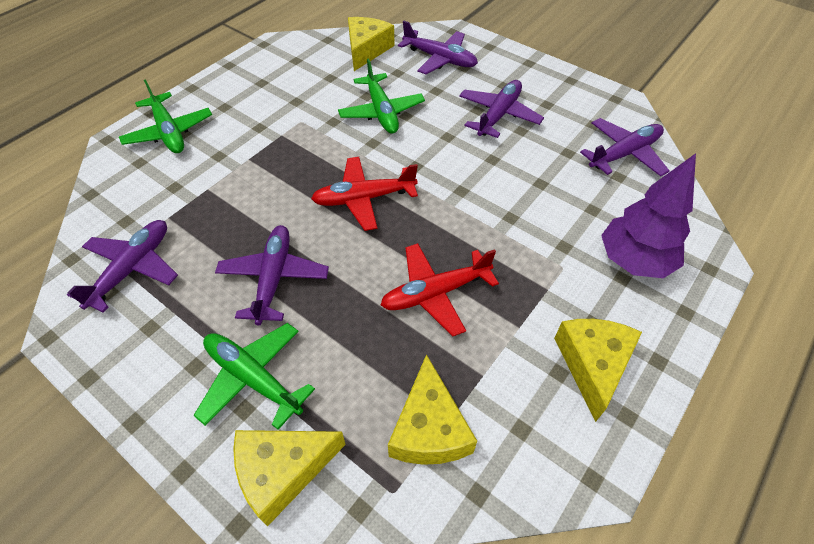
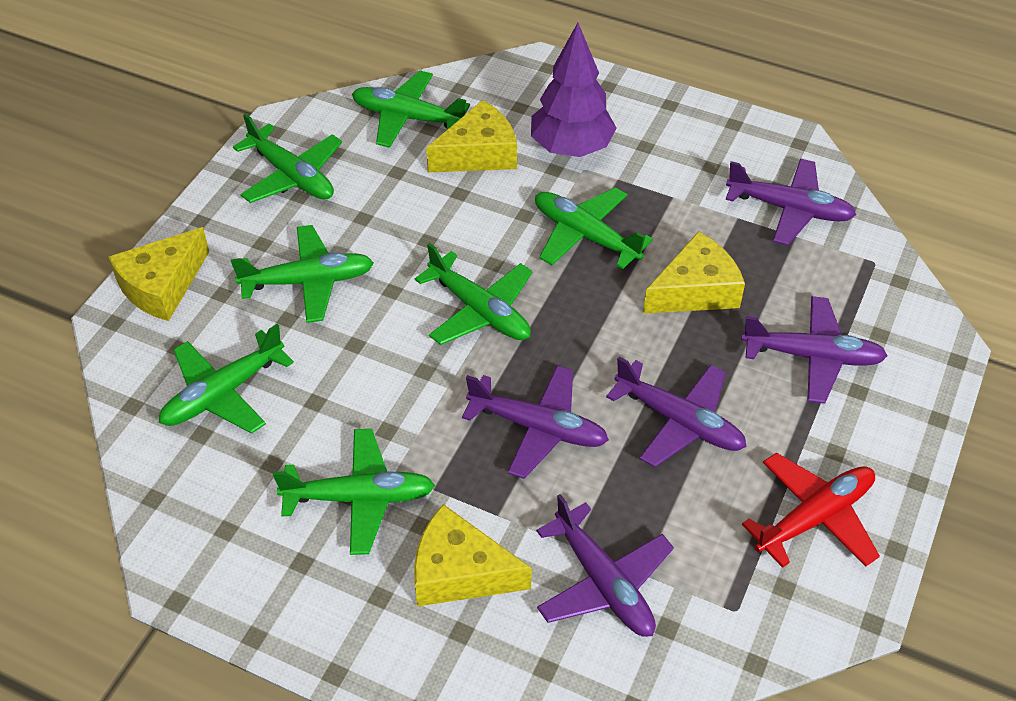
green plane: 3 -> 7
red plane: 2 -> 1

